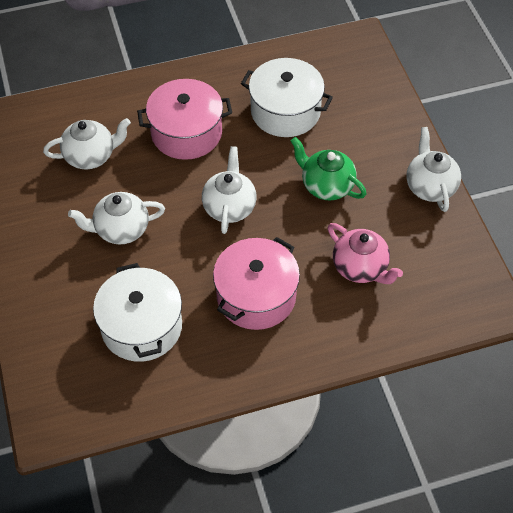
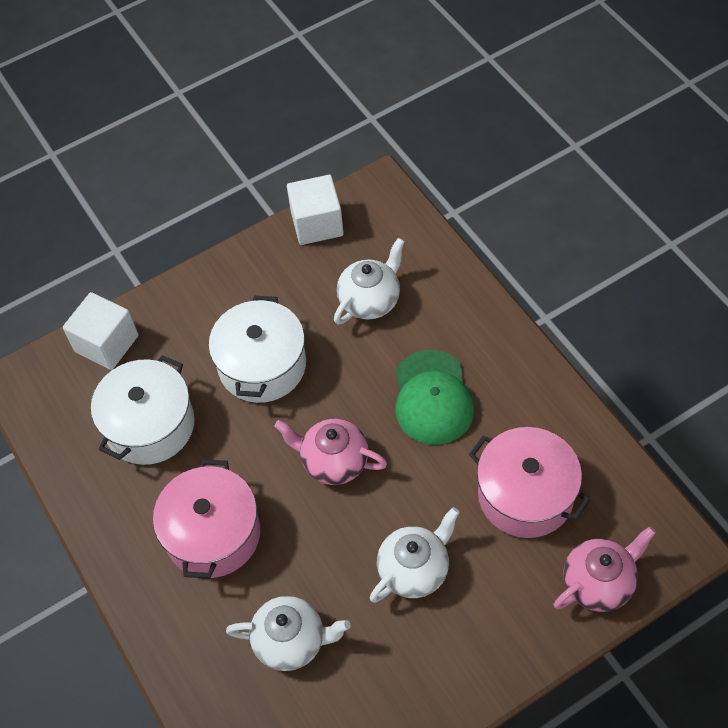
green cap: 0 -> 1
green teapot: 1 -> 0
pink teapot: 1 -> 2
white cube: 0 -> 2
white teapot: 4 -> 3

